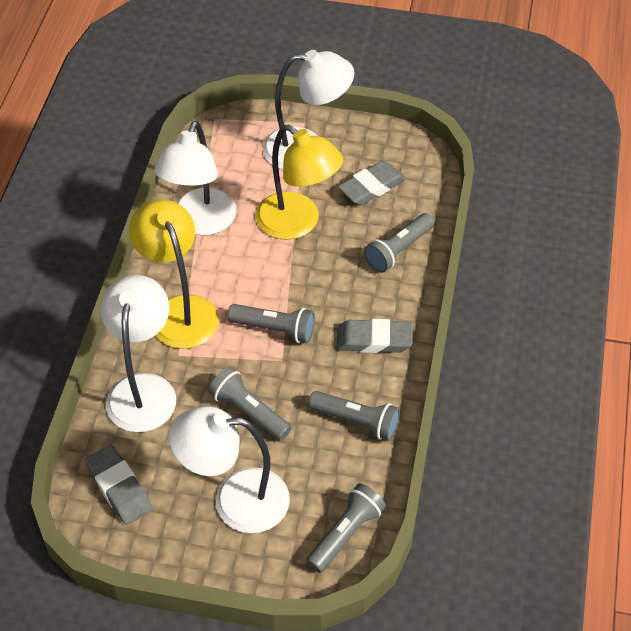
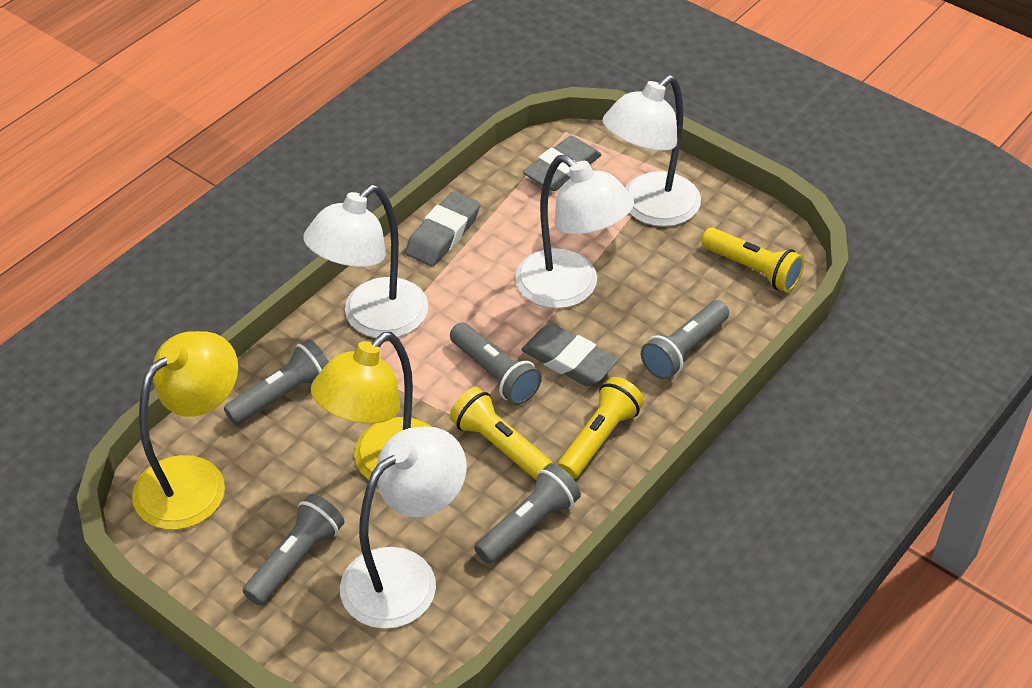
yellow flashlight: 0 -> 3

